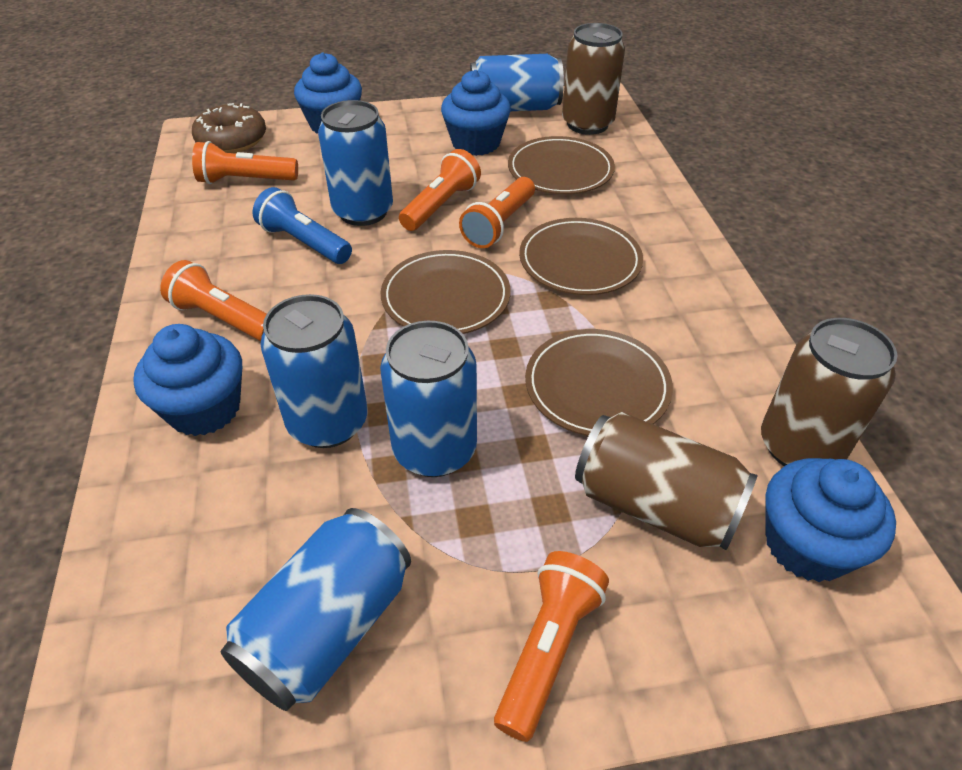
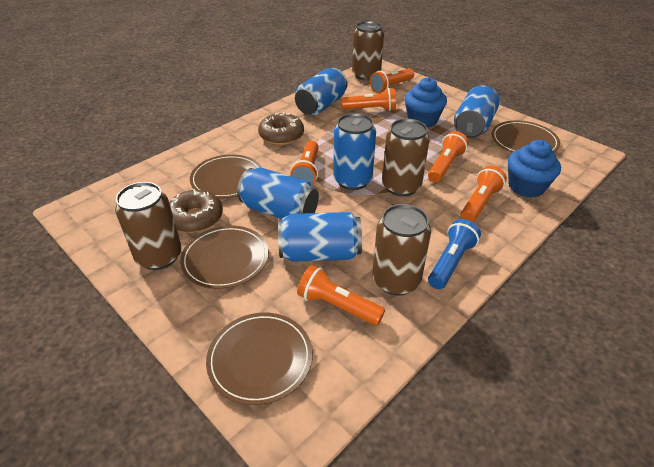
blue cupcake: 4 -> 2
brown can: 3 -> 4
brown donut: 1 -> 2
orange flashlight: 5 -> 6

